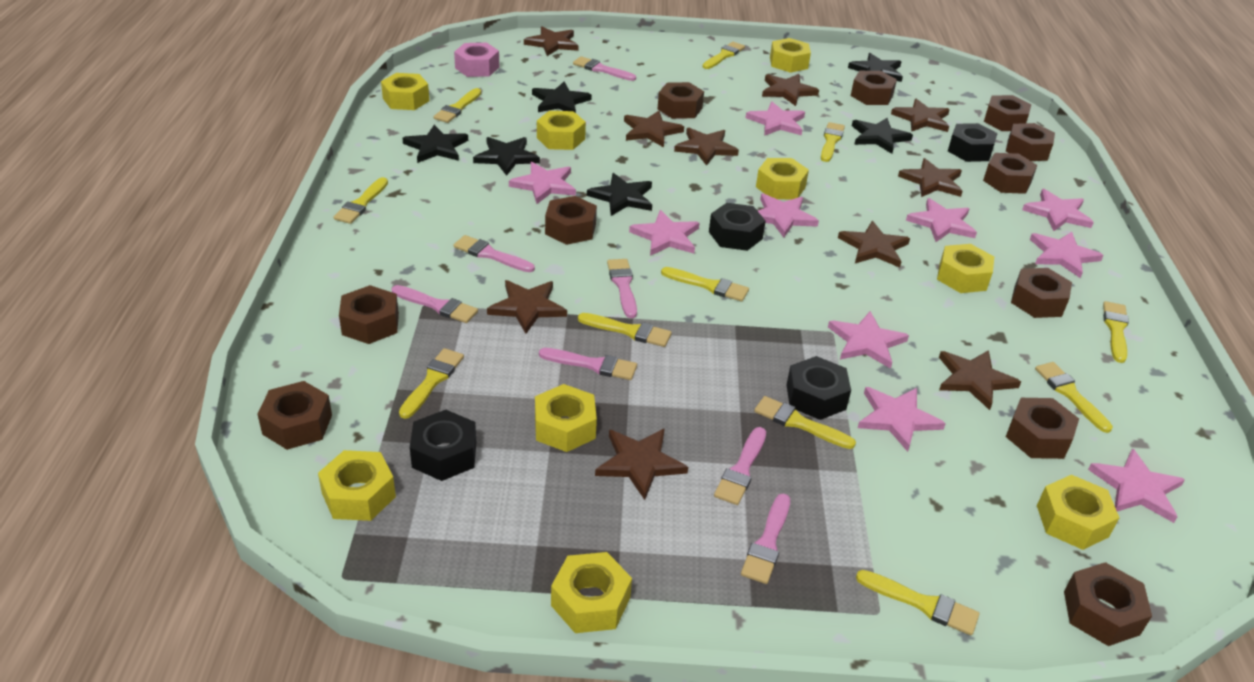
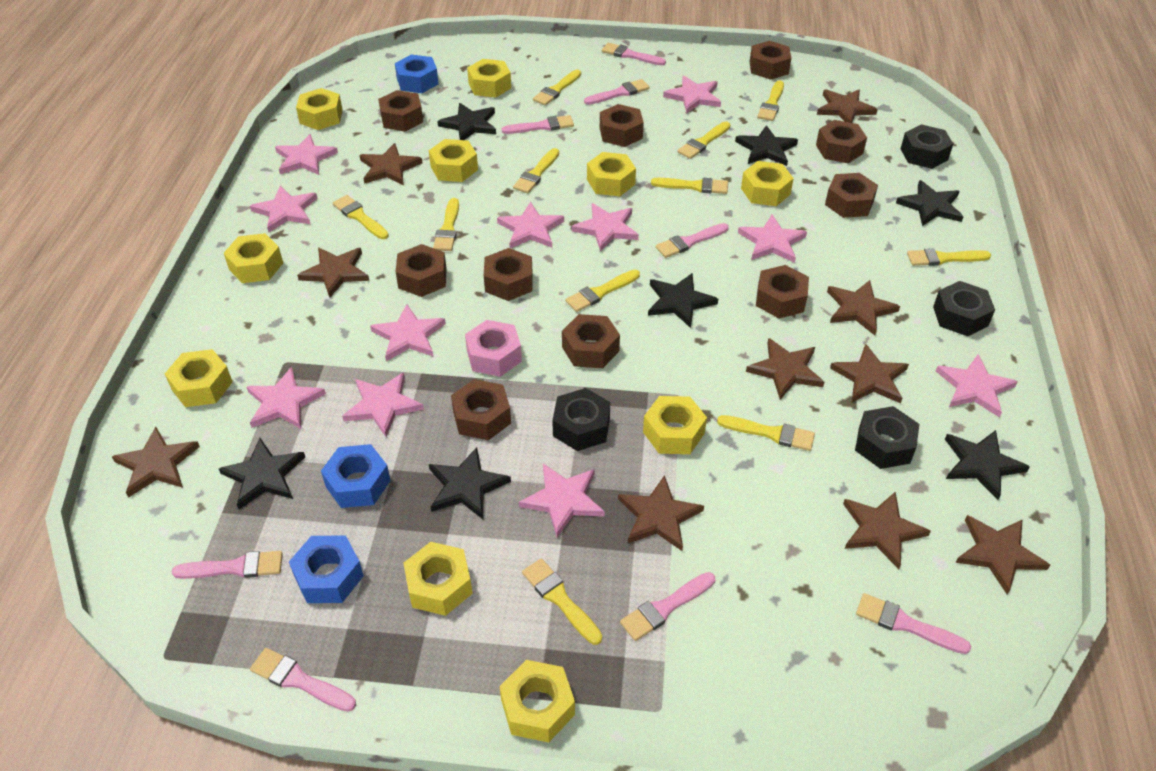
black star: 6 -> 7
blue nut: 0 -> 3
brown nut: 11 -> 10
pink brush: 7 -> 8
pink star: 10 -> 11
yellow nut: 9 -> 10

